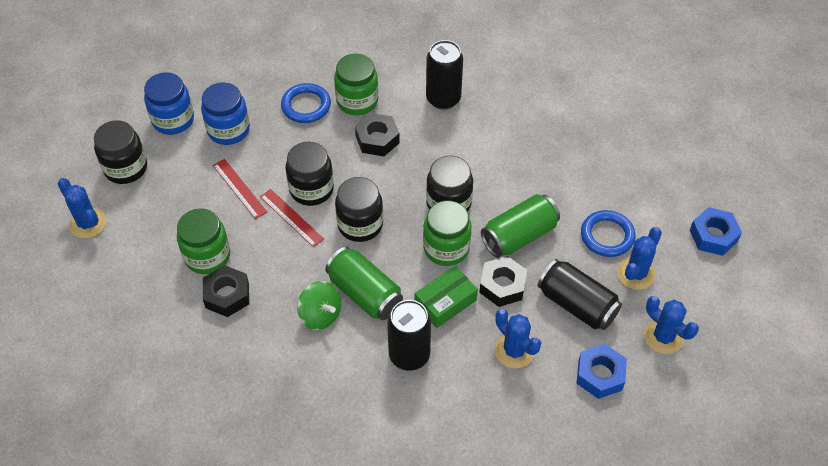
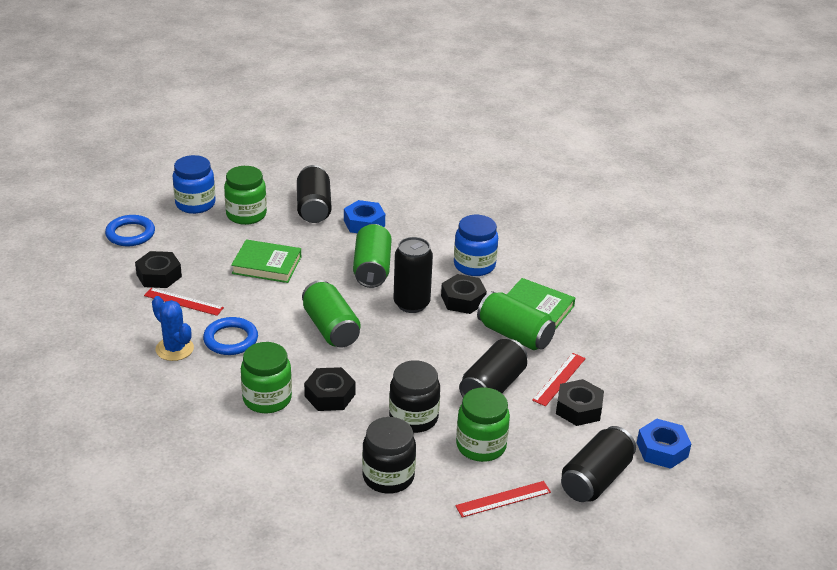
black can: 3 -> 4
black jar: 4 -> 2
black nut: 3 -> 4
blue cactus: 4 -> 1
green book: 0 -> 2
green box: 1 -> 0
green can: 2 -> 3
green spinning top: 1 -> 0
red ruler: 2 -> 3

